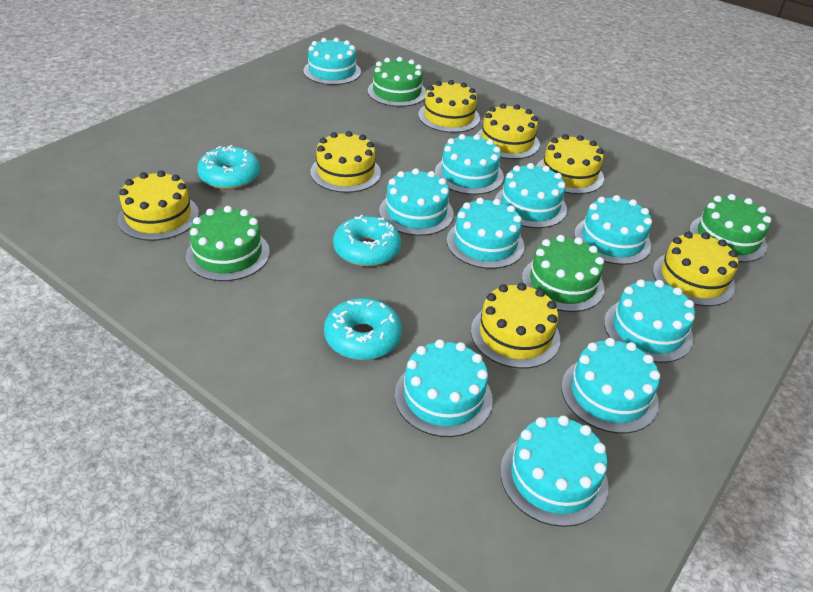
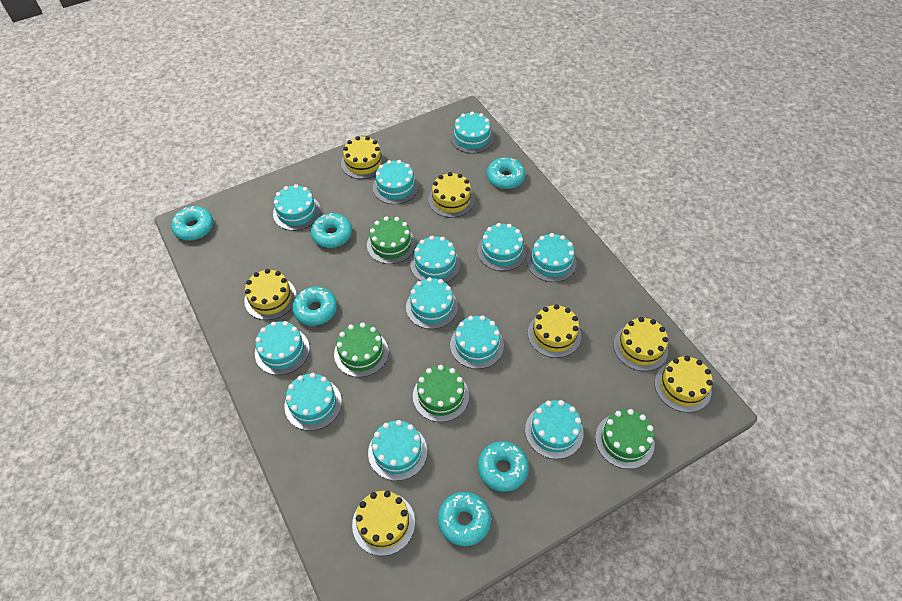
turquoise cake: 10 -> 12
turquoise donut: 3 -> 6

